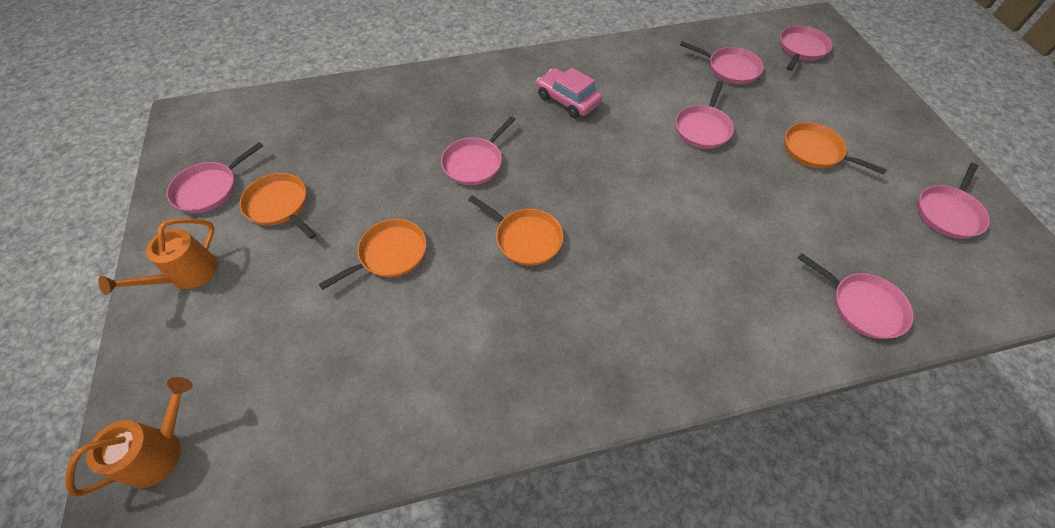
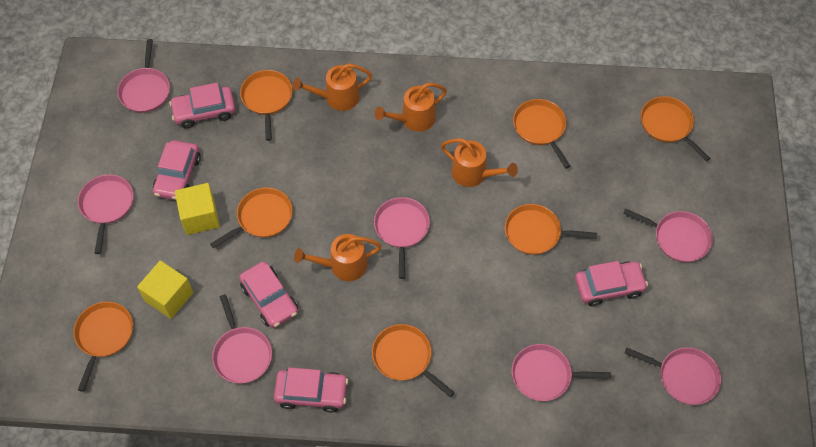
orange pan: 4 -> 7
orange watering can: 2 -> 4
pink car: 1 -> 5
yellow cube: 0 -> 2

